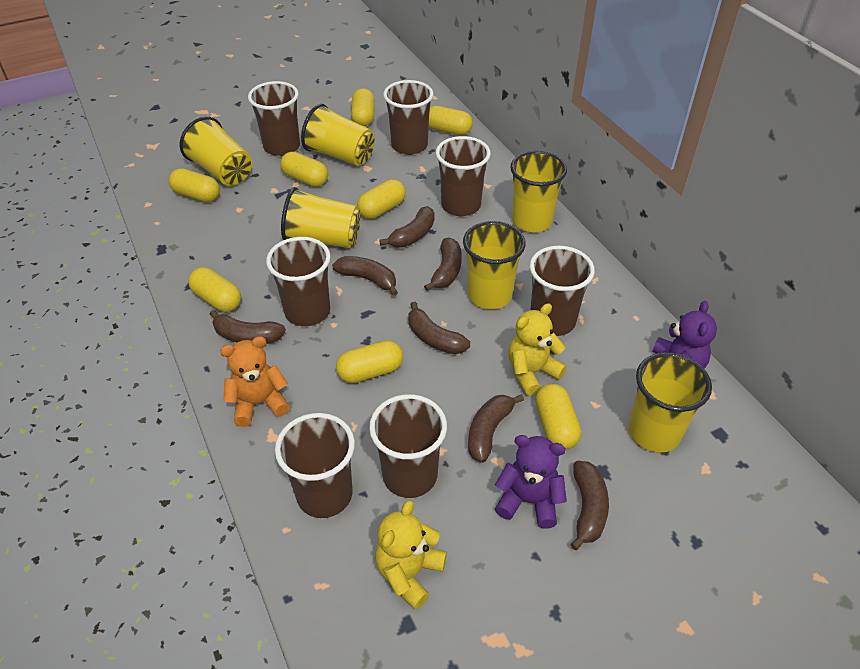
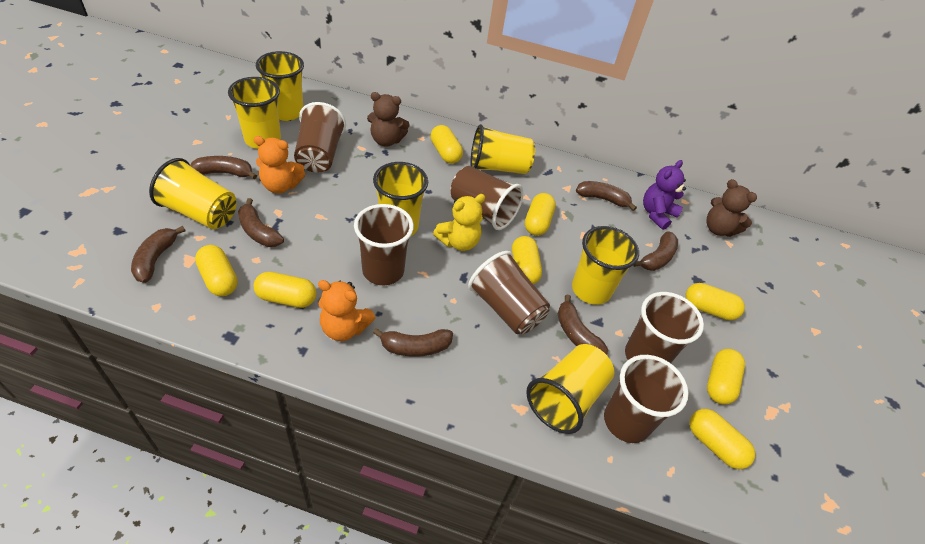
brown cup: 7 -> 6
brown teddy bear: 0 -> 2
orange teddy bear: 1 -> 2
purple teddy bear: 2 -> 1
yellow cup: 6 -> 7
yellow teddy bear: 2 -> 1

